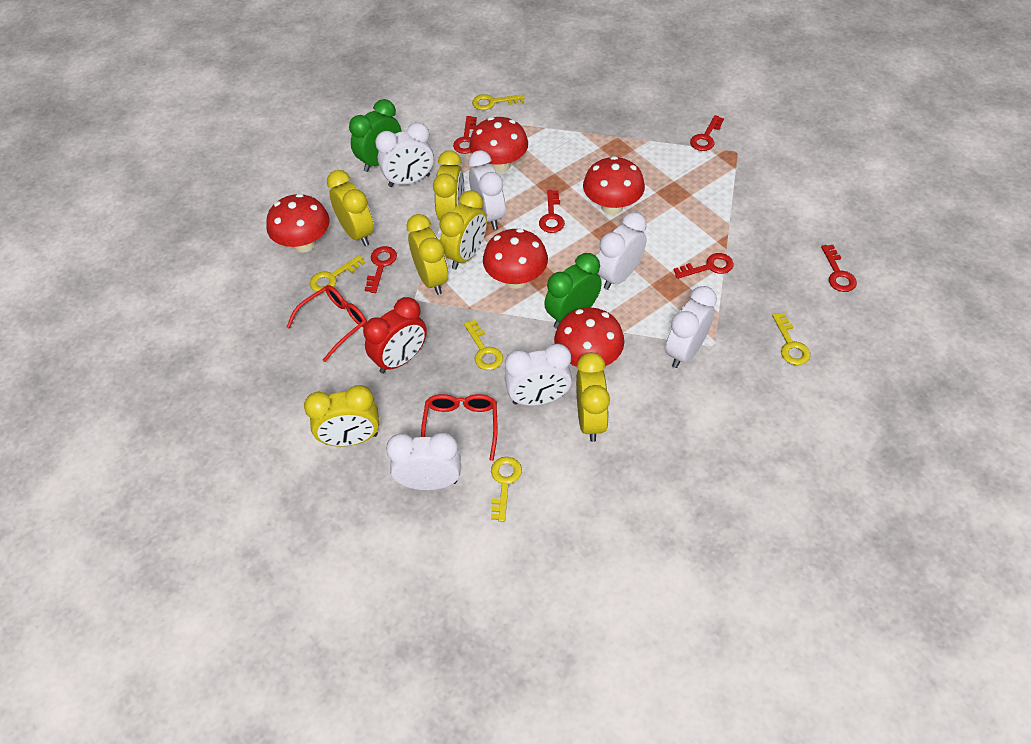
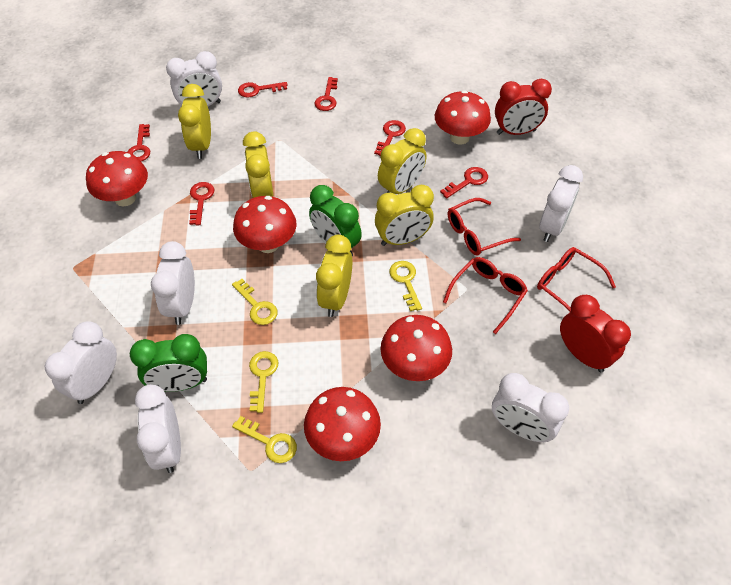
red clock: 1 -> 2
red glasses: 2 -> 3
yellow clock: 6 -> 5
yellow key: 5 -> 4

